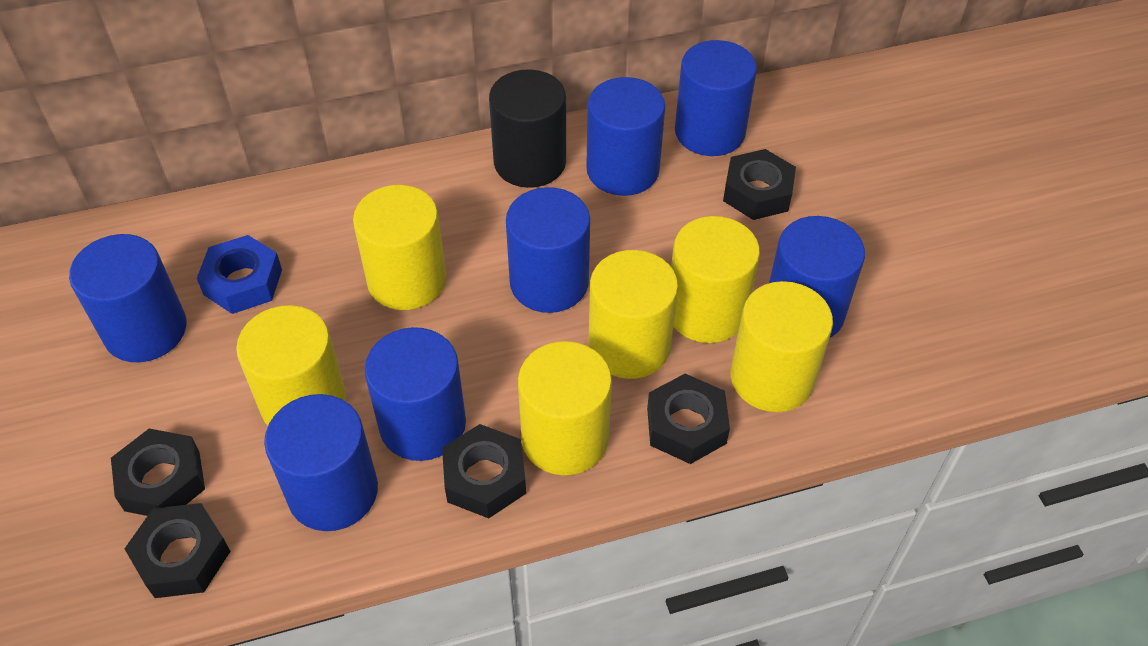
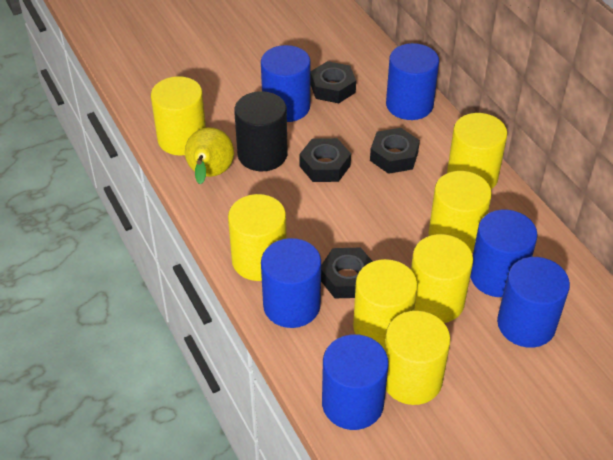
black nut: 5 -> 4
blue cylinder: 7 -> 6
blue nut: 1 -> 0
yellow cylinder: 6 -> 7
yellow pear: 0 -> 1

